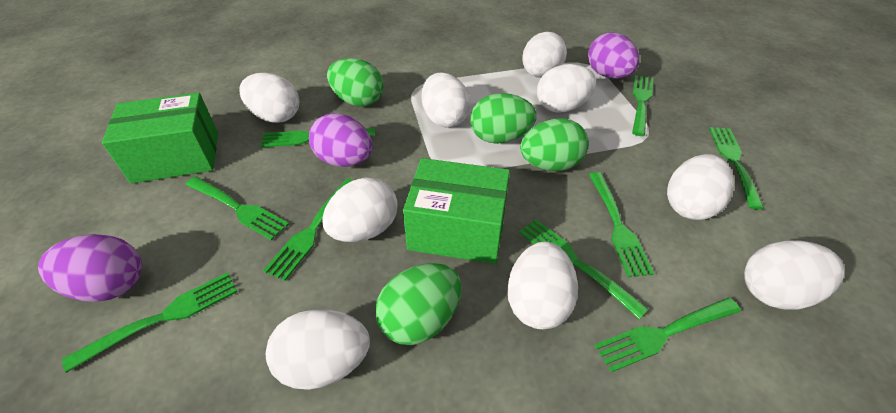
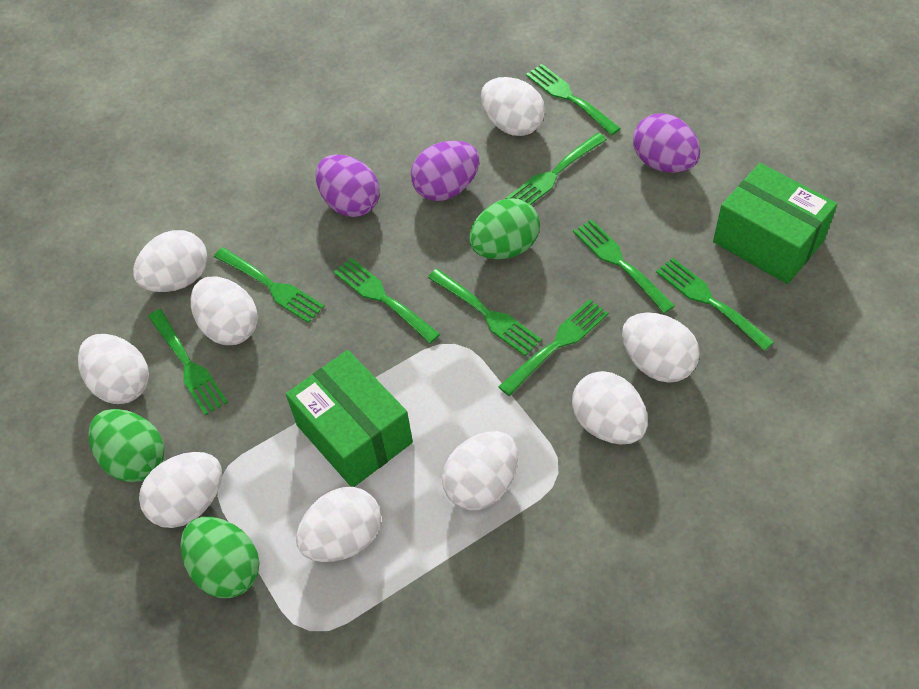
green egg: 4 -> 3

